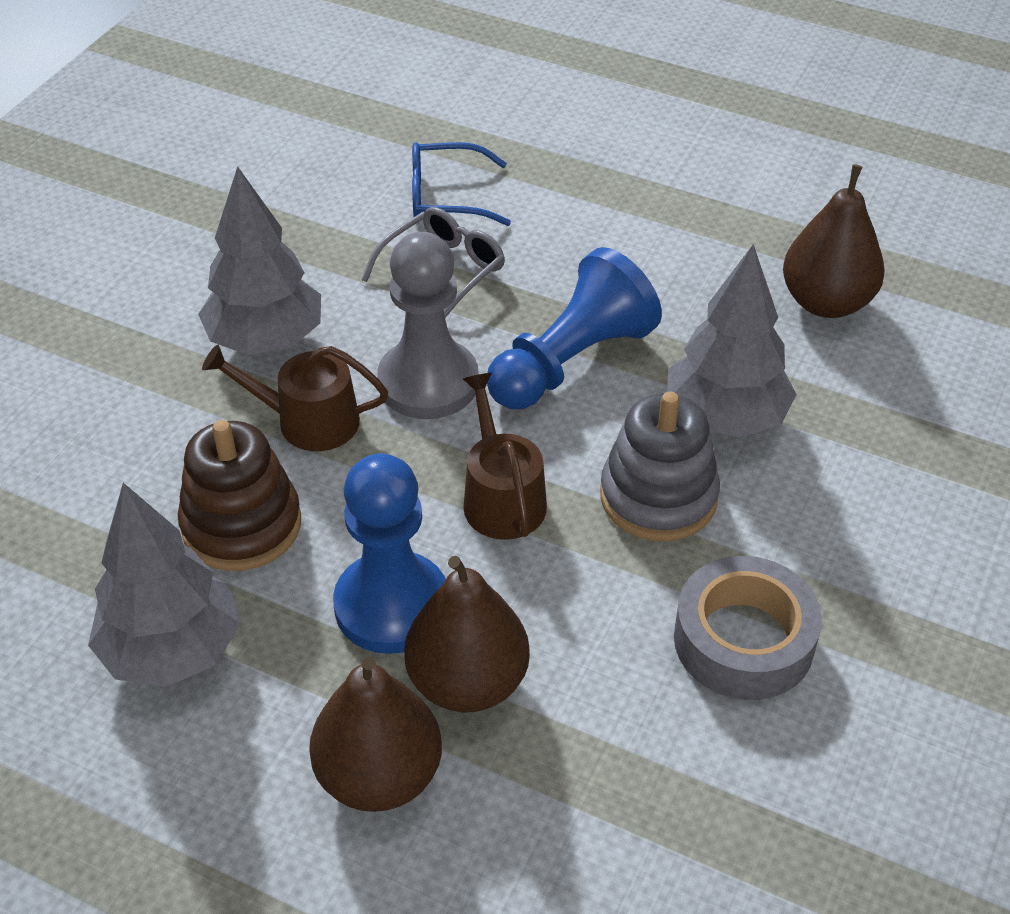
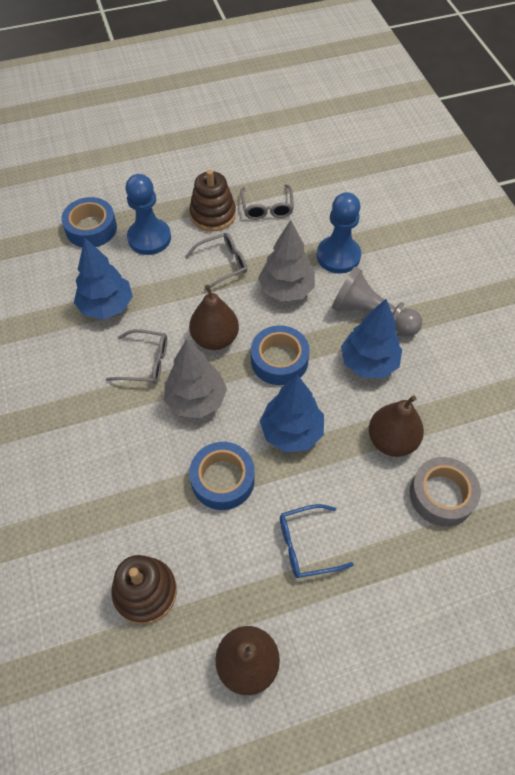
blue tape: 0 -> 3
blue tree: 0 -> 3
brown stacking toy: 1 -> 2
brown watering can: 2 -> 0
grey glasses: 1 -> 3
grey stacking toy: 1 -> 0
grey tree: 3 -> 2

